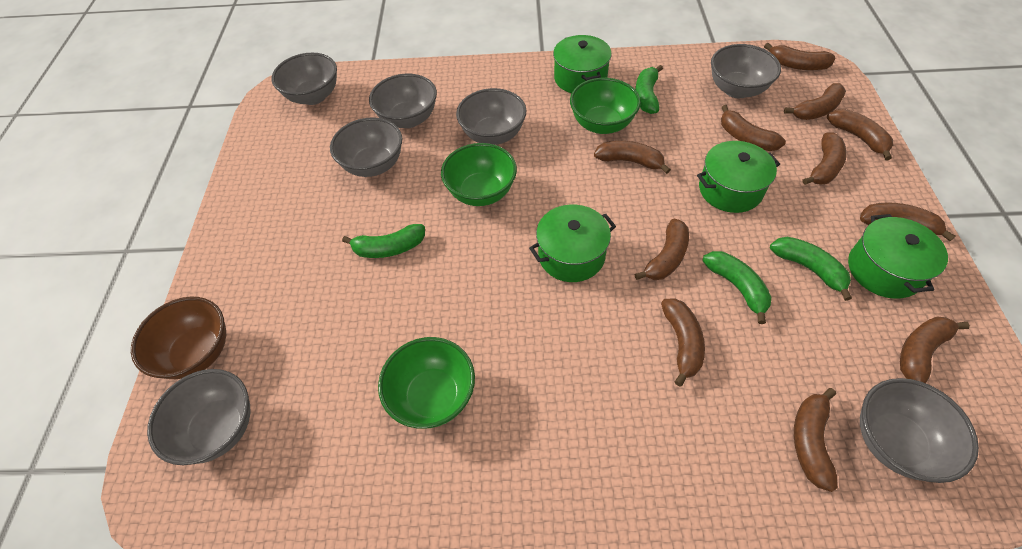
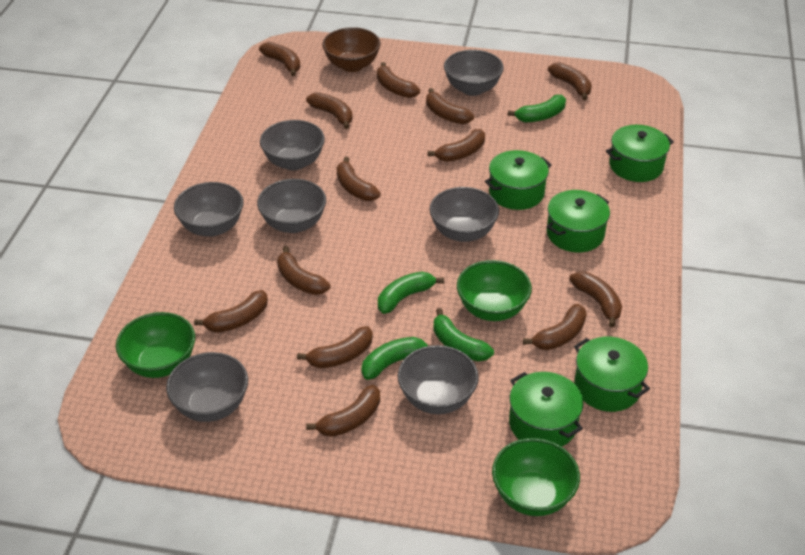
brown banana: 11 -> 13
green pot: 4 -> 5

